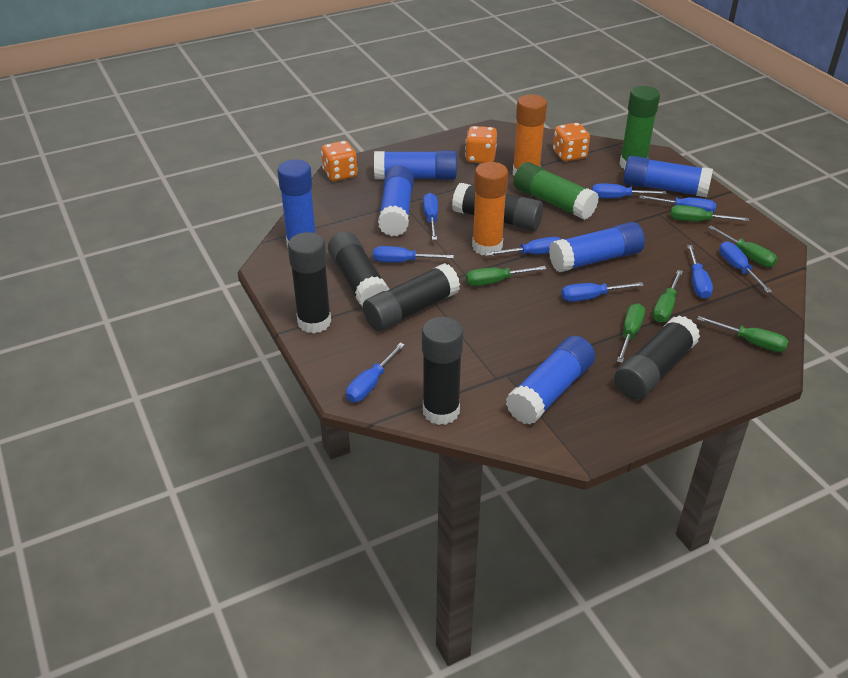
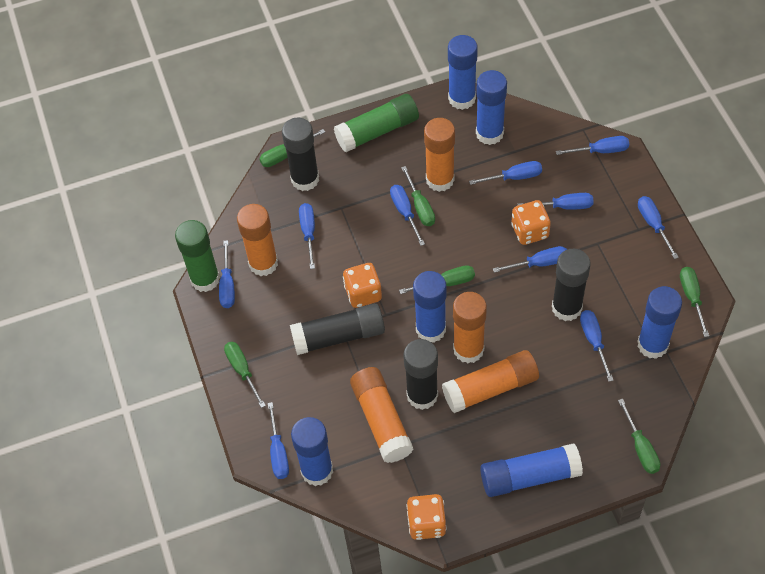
black glue stick: 6 -> 4
blue screwdriver: 9 -> 10
orange glue stick: 2 -> 5

